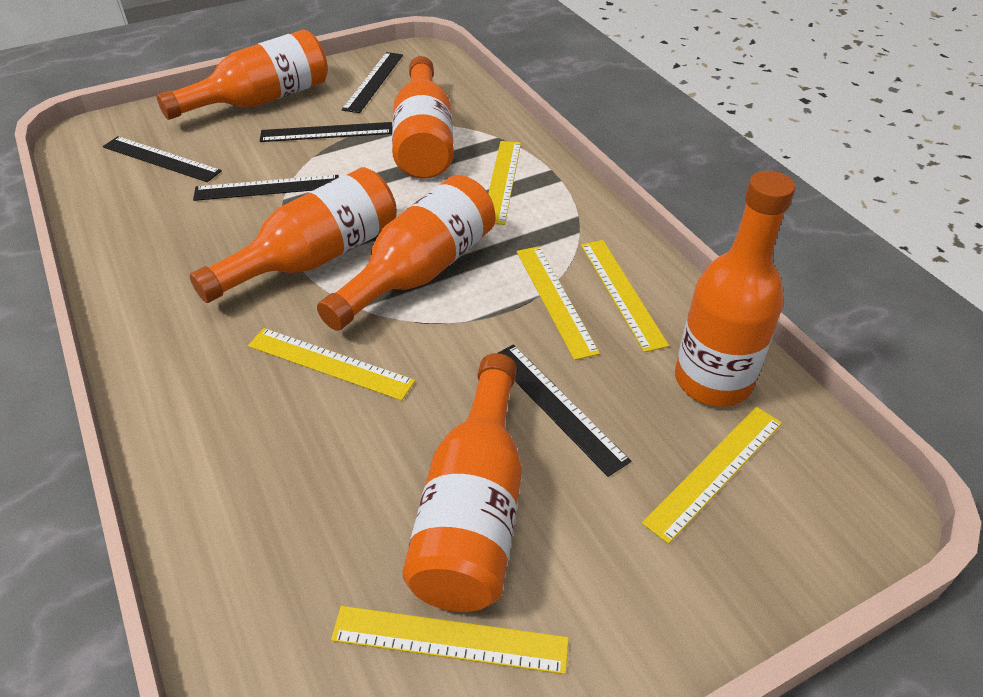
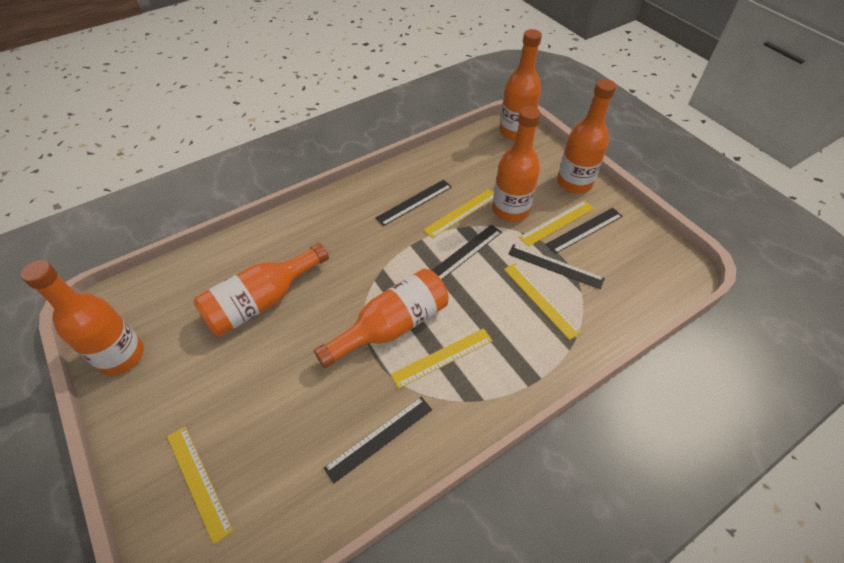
yellow ruler: 6 -> 5

